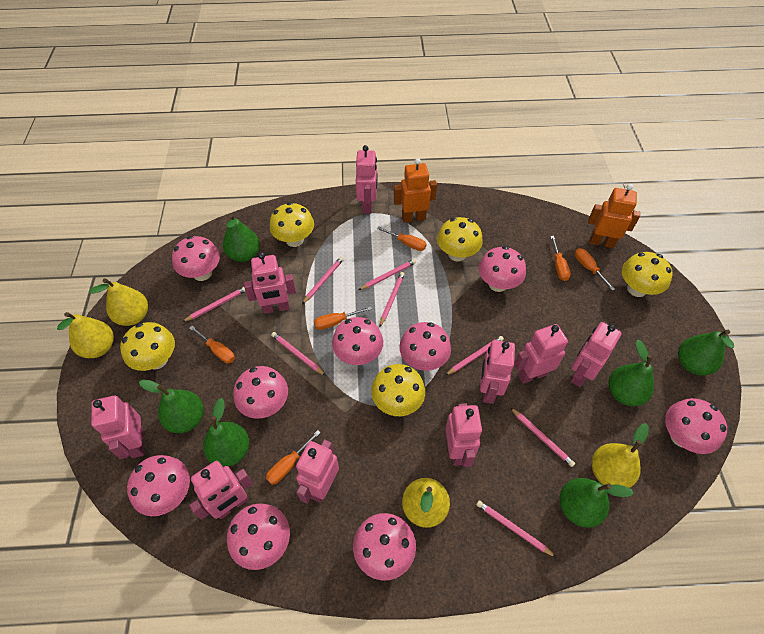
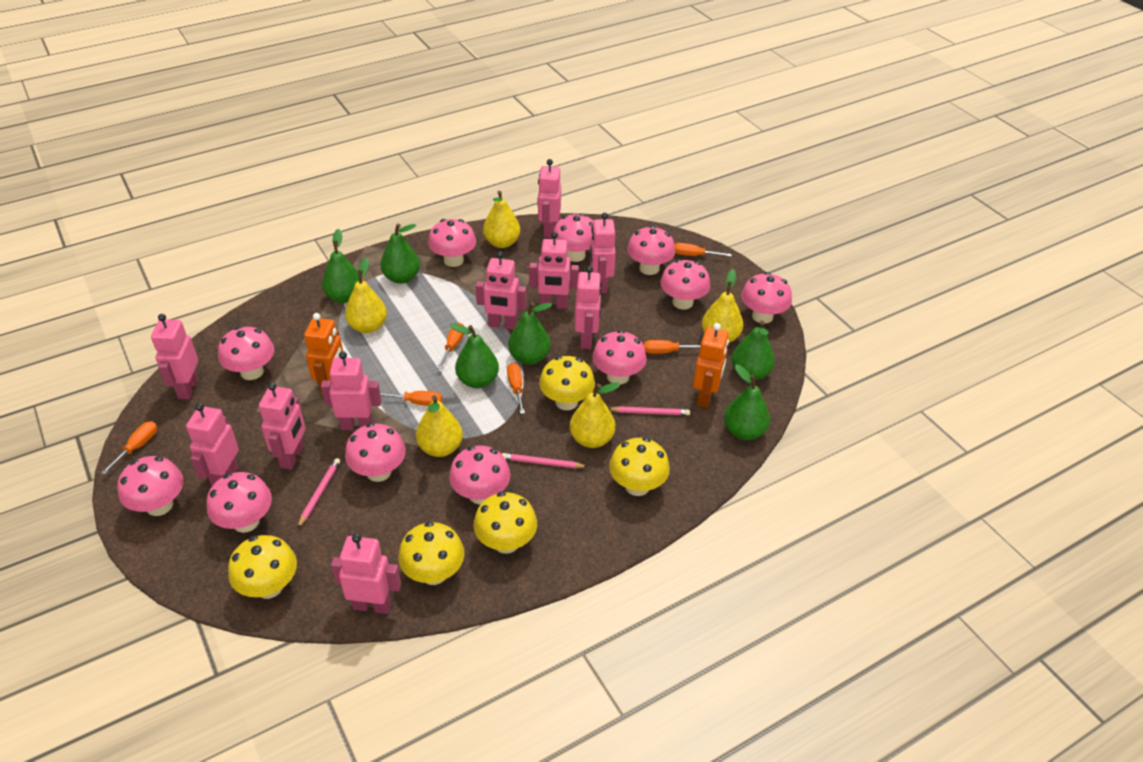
pink mushroom: 9 -> 11
pink pencil: 8 -> 3
pink robot: 9 -> 10
yellow pear: 4 -> 5

